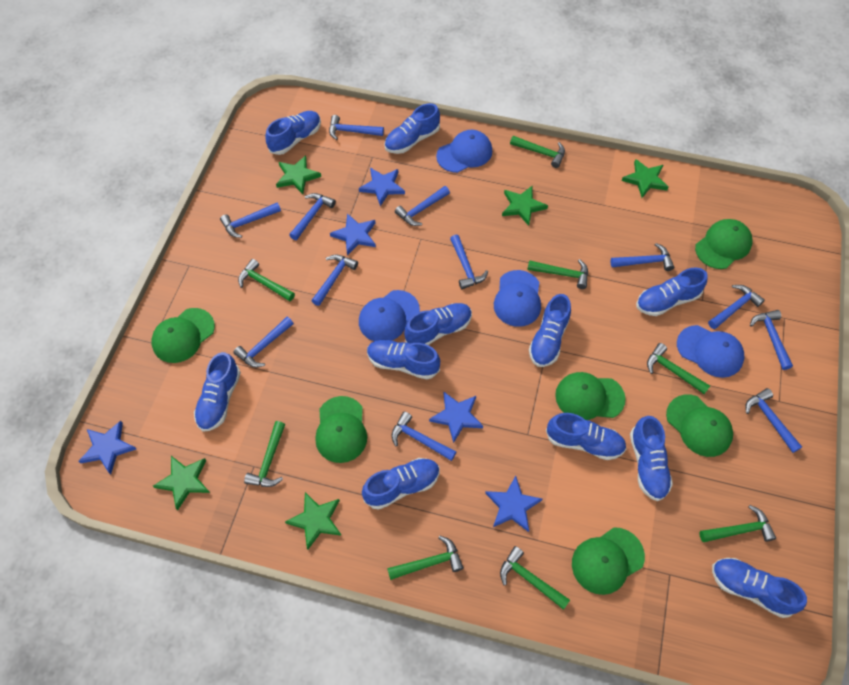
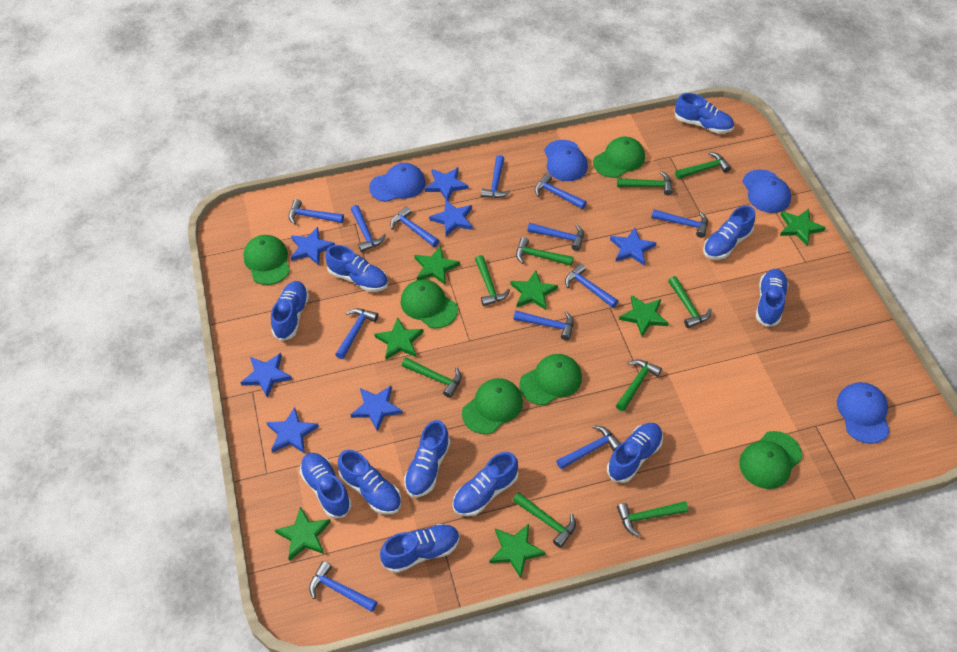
blue star: 5 -> 7
green hammer: 8 -> 9
green star: 5 -> 7

